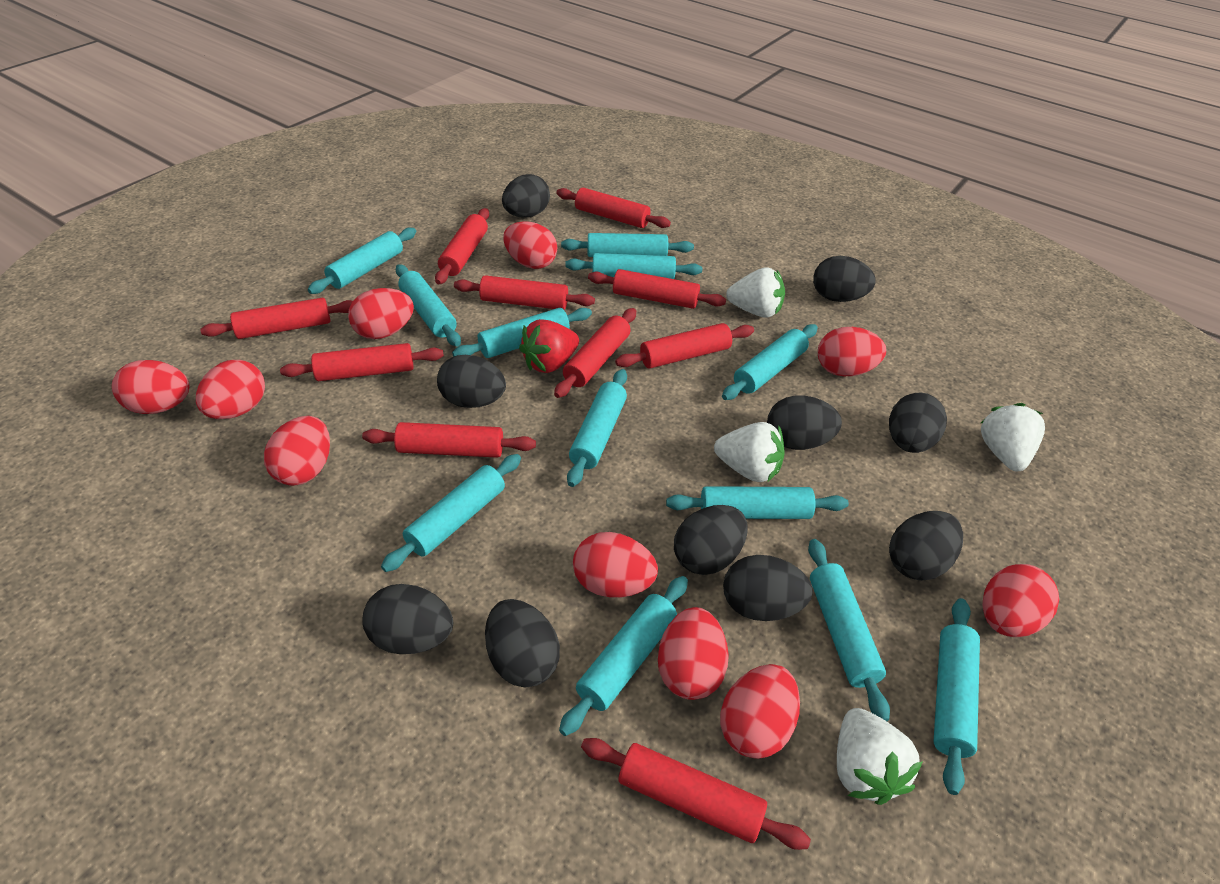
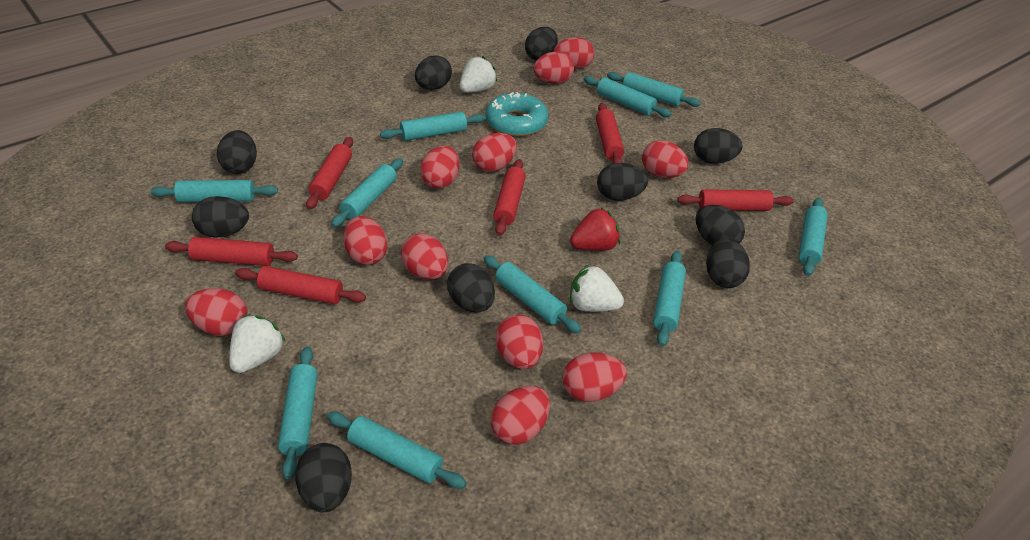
red egg: 10 -> 11
red rolling pin: 10 -> 6
turquoise donut: 0 -> 1
turquoise rolling pin: 12 -> 10
white strawberry: 4 -> 3

